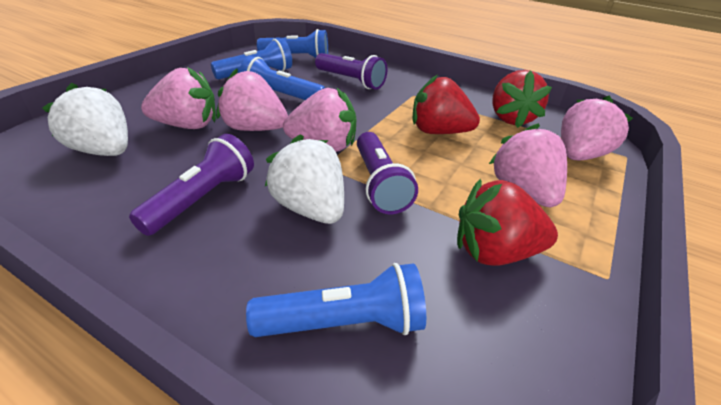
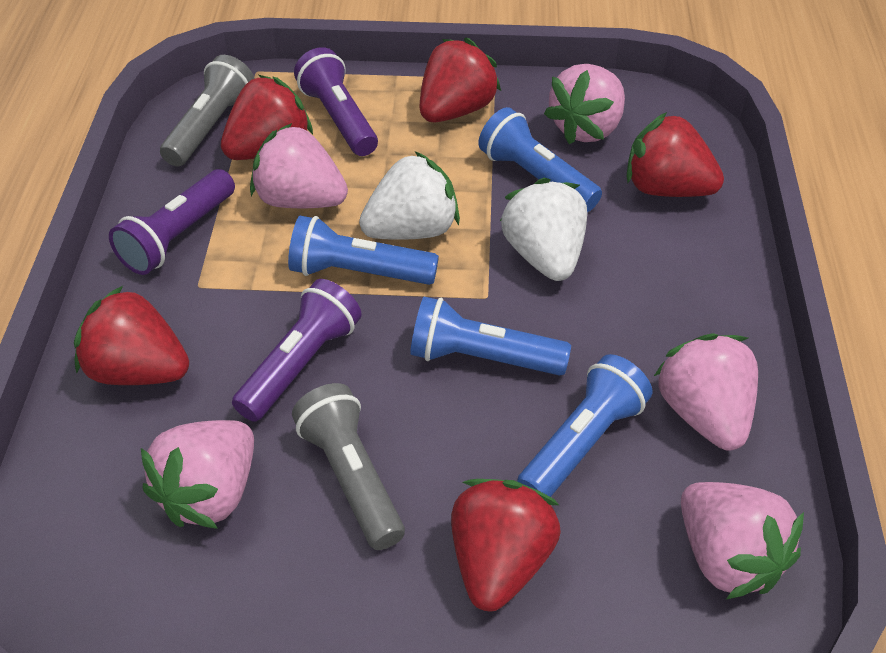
grey flashlight: 0 -> 2
red strawberry: 3 -> 5

